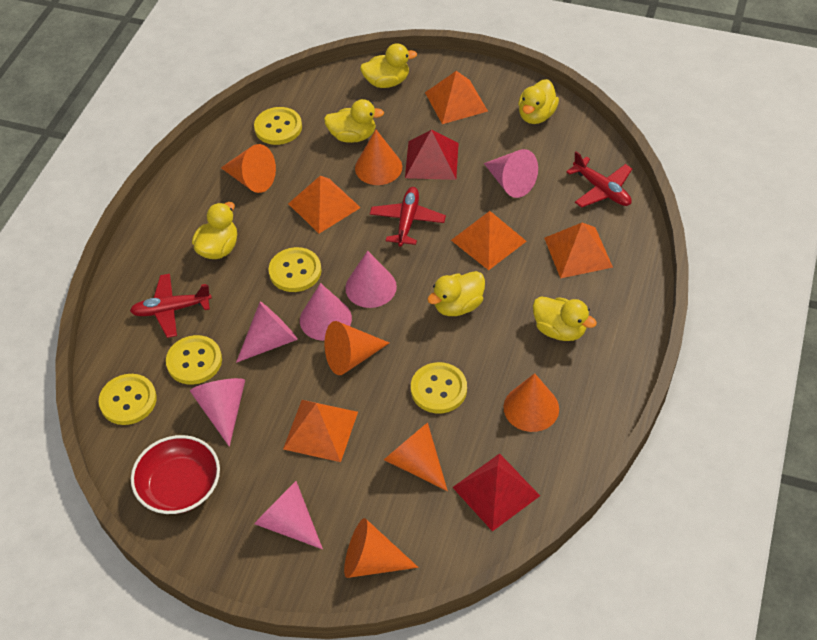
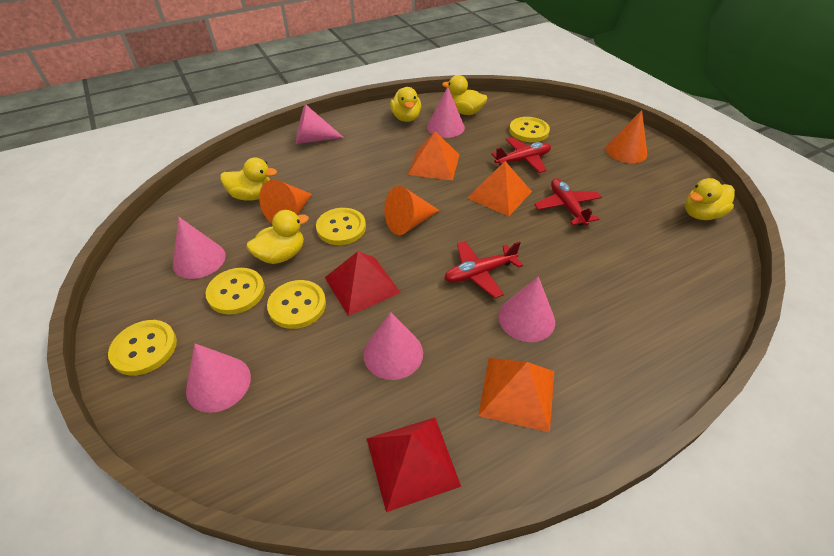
orange cone: 6 -> 3
orange pyramid: 5 -> 3
red bowl: 1 -> 0
yellow duck: 6 -> 5

